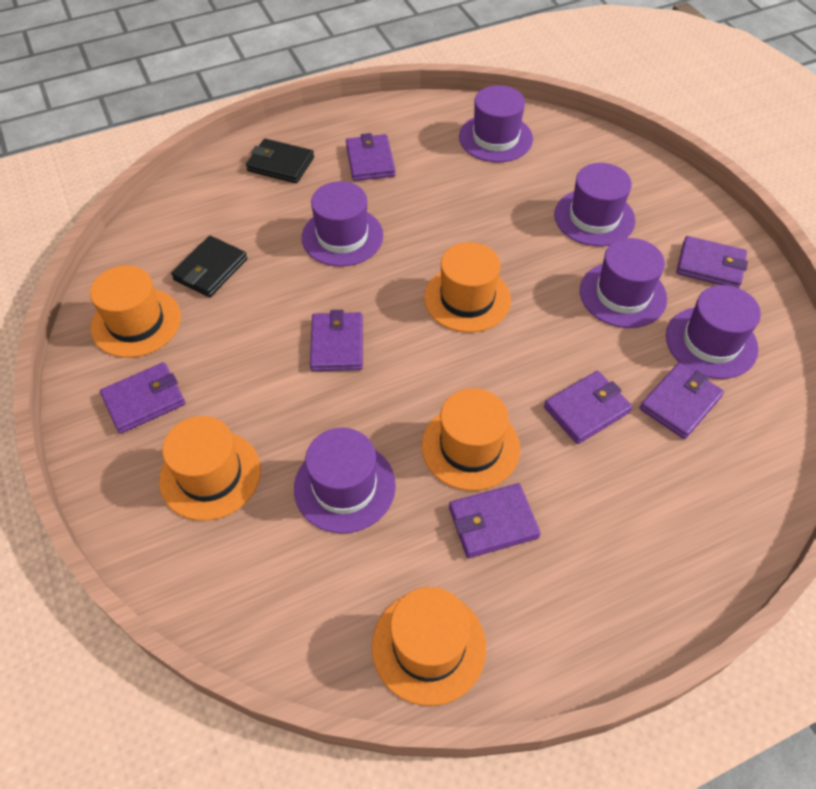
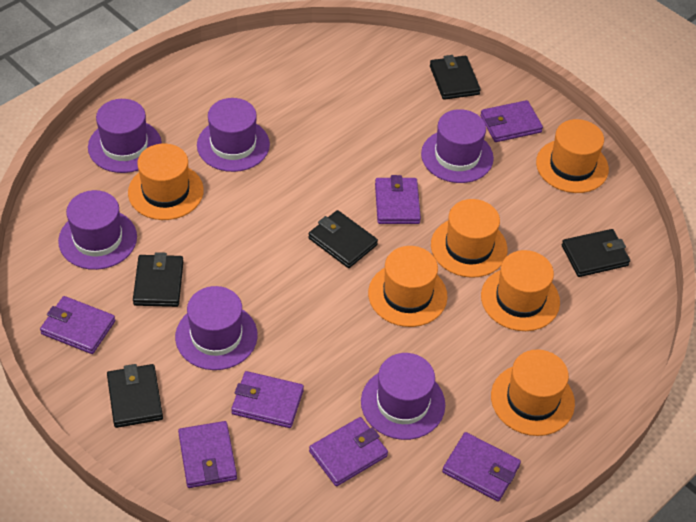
black wallet: 2 -> 5
orange hat: 5 -> 6

